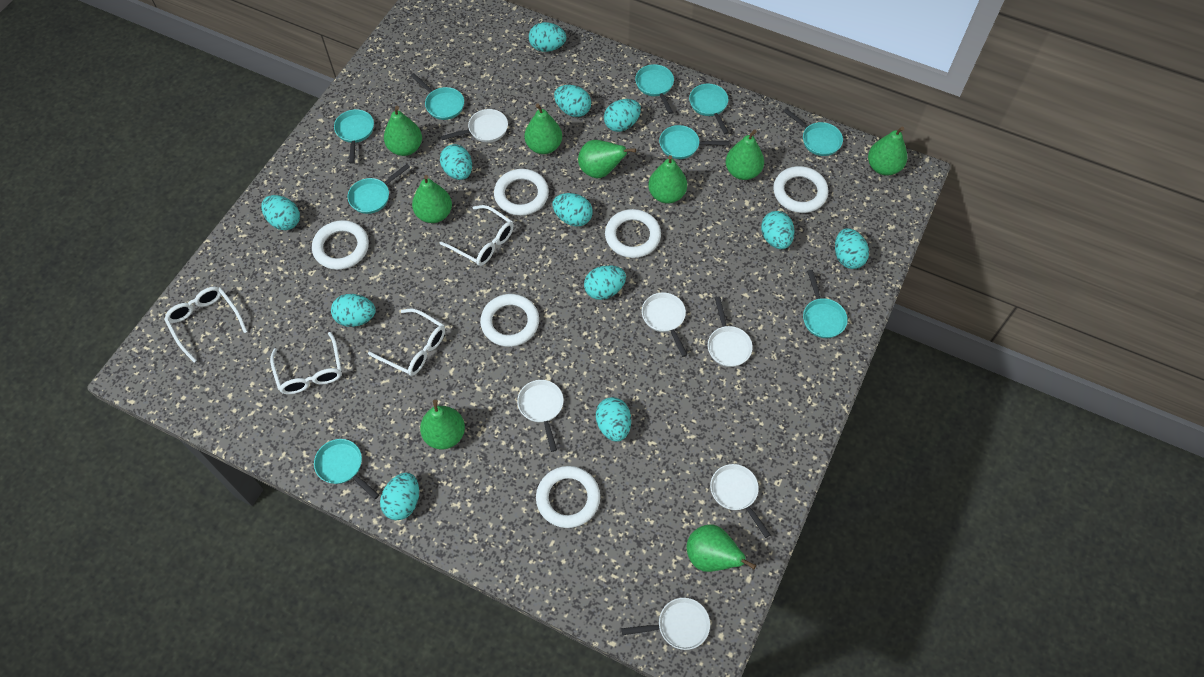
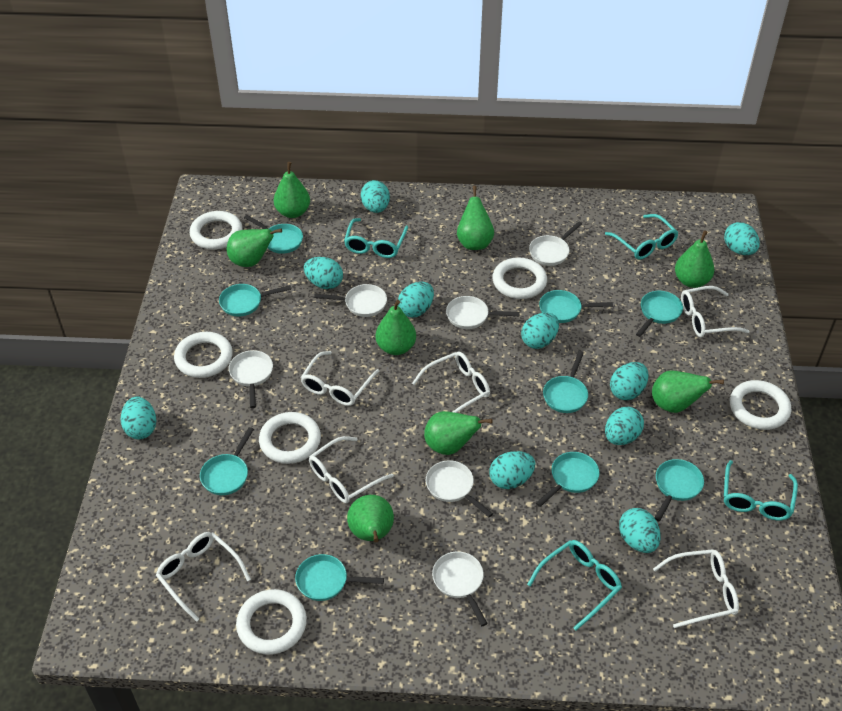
green pear: 9 -> 8
turquoise egg: 12 -> 10
turquoise glasses: 0 -> 4
white glasses: 4 -> 6

